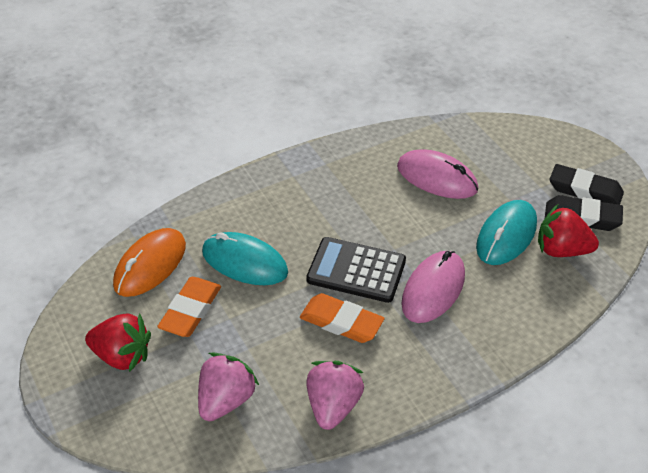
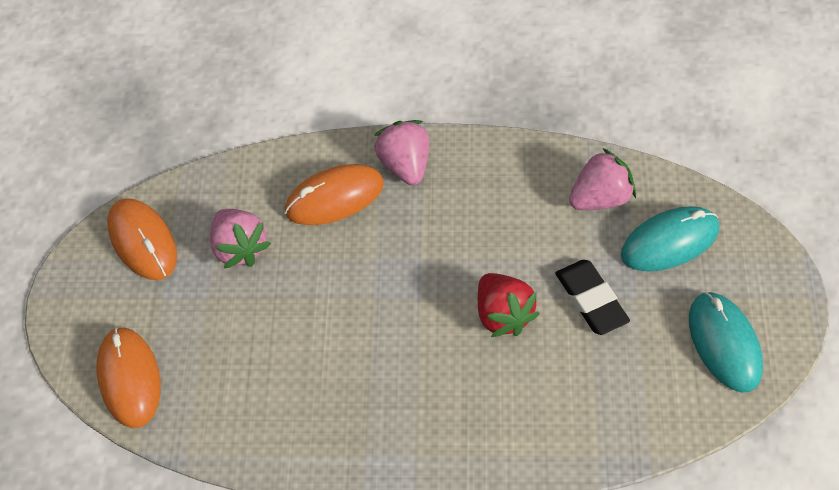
black calculator: 1 -> 0
black eraser: 2 -> 1
orange eraser: 2 -> 0
orange mouse: 1 -> 3
pink mouse: 2 -> 0
pink strawberry: 2 -> 3
red strawberry: 2 -> 1

